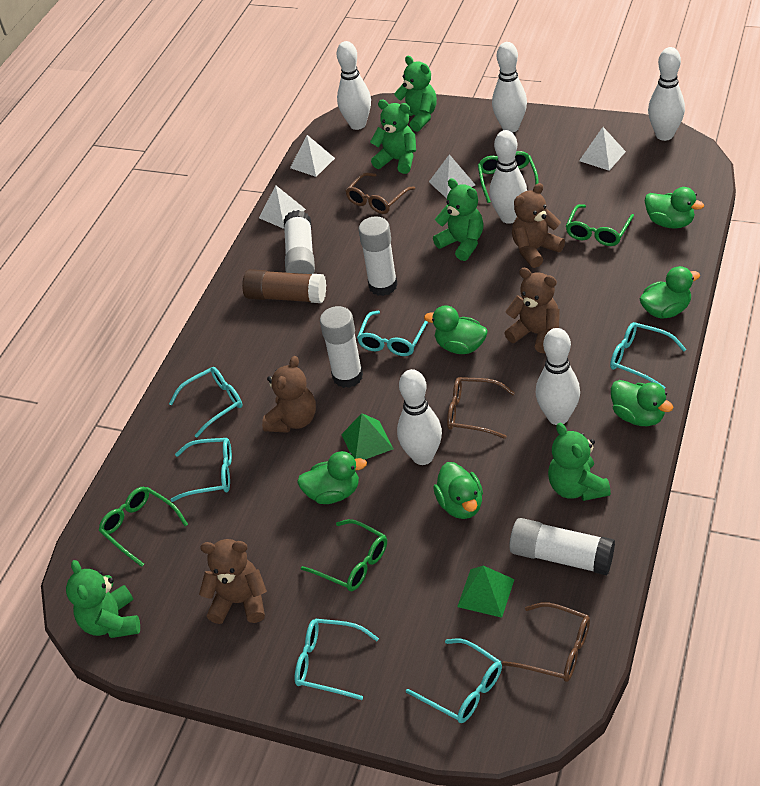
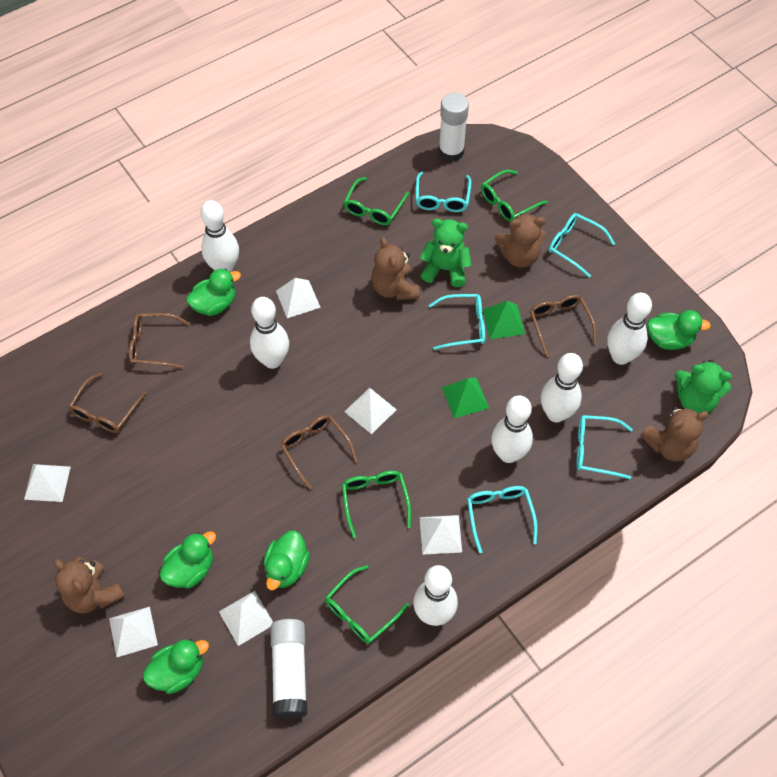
brown glasses: 3 -> 4
brown glue stick: 1 -> 0
green duck: 6 -> 5
green teddy bear: 5 -> 2
turquoise glasses: 6 -> 5
white glue stick: 4 -> 2
white pyramid: 4 -> 6

